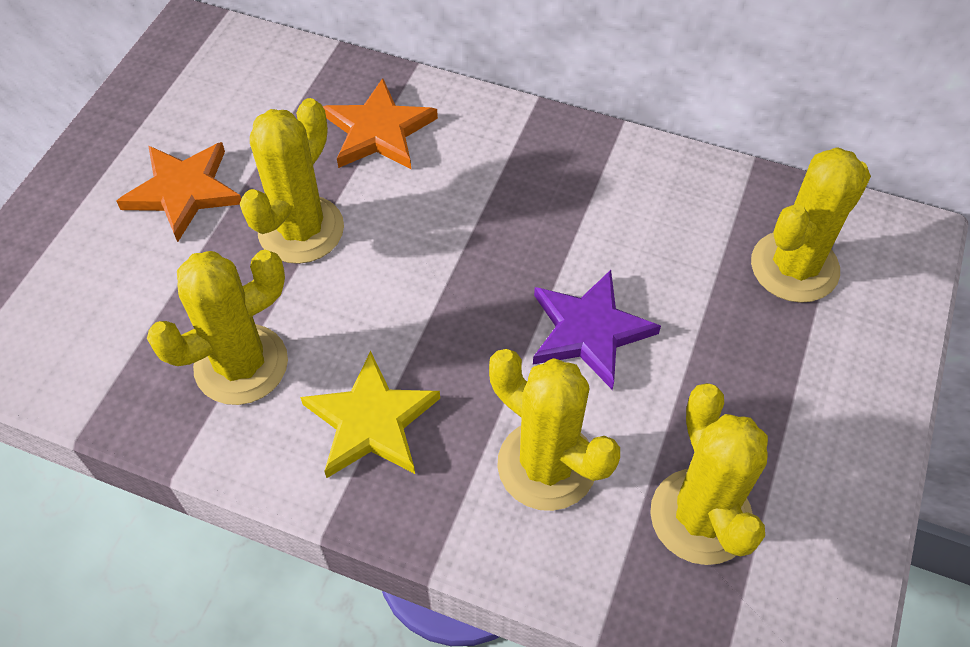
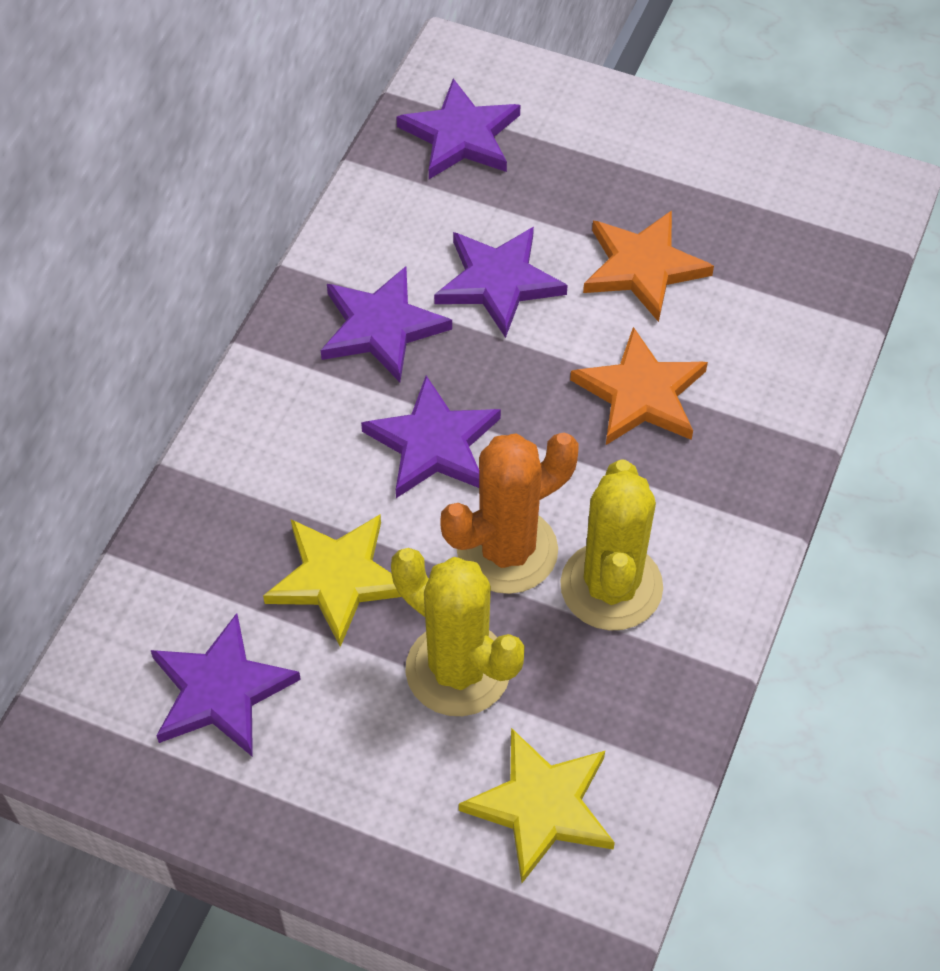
orange cactus: 0 -> 1
purple star: 1 -> 5
yellow cactus: 5 -> 2
yellow star: 1 -> 2

